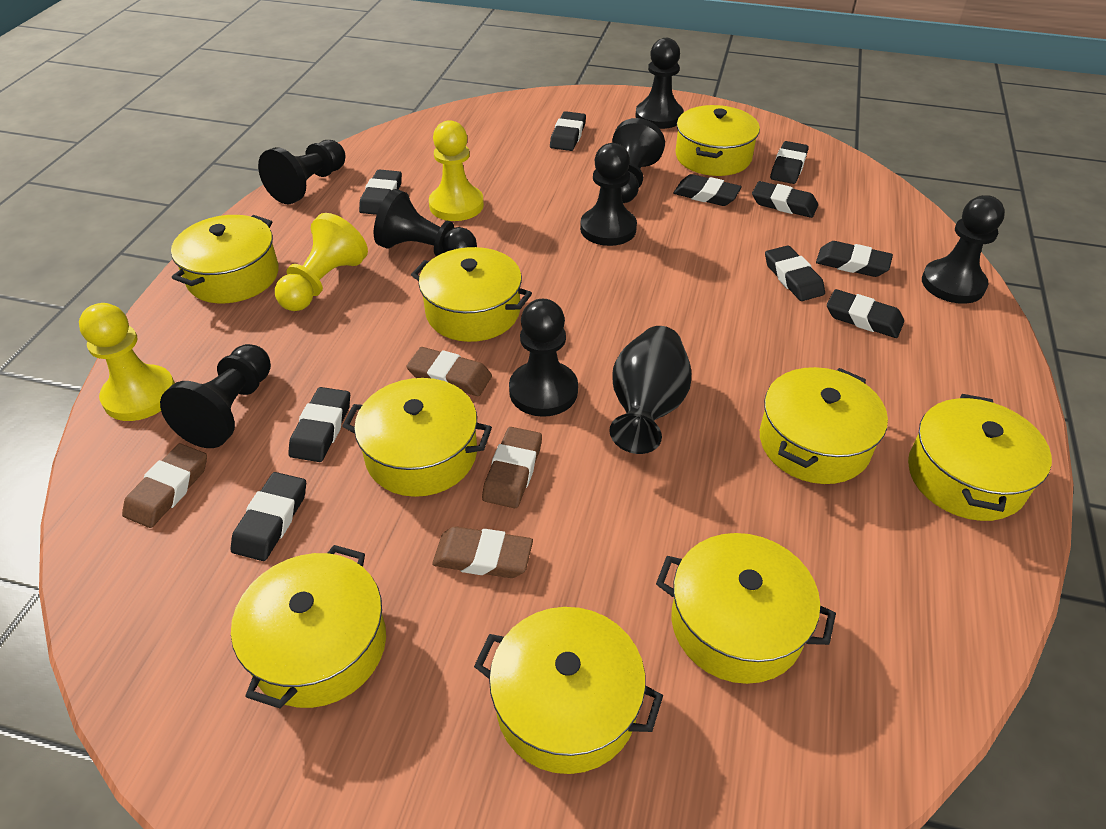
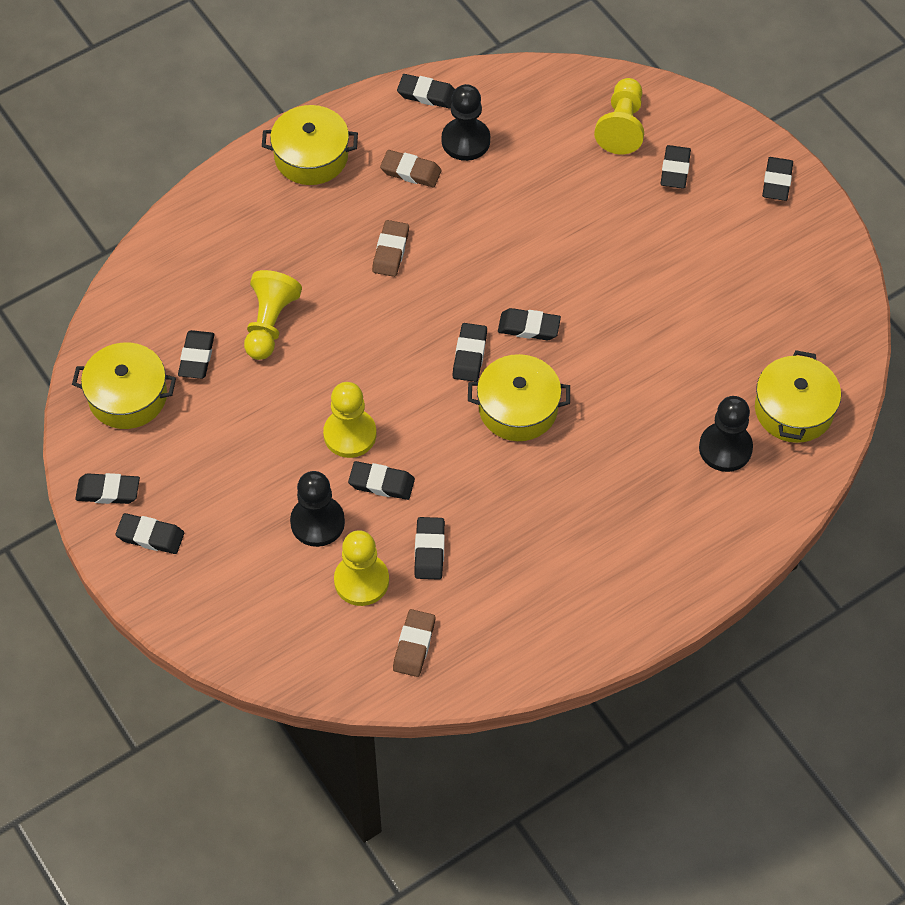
black pawn: 8 -> 3
black vase: 1 -> 0
brown eraser: 4 -> 3
yellow pawn: 3 -> 4
yellow pot: 9 -> 4

